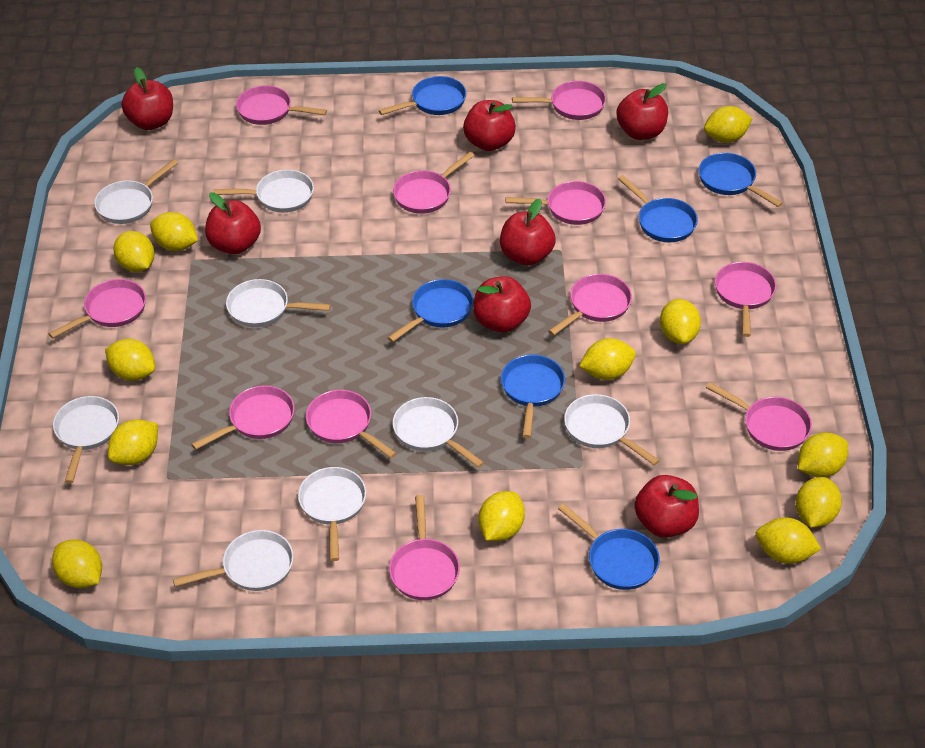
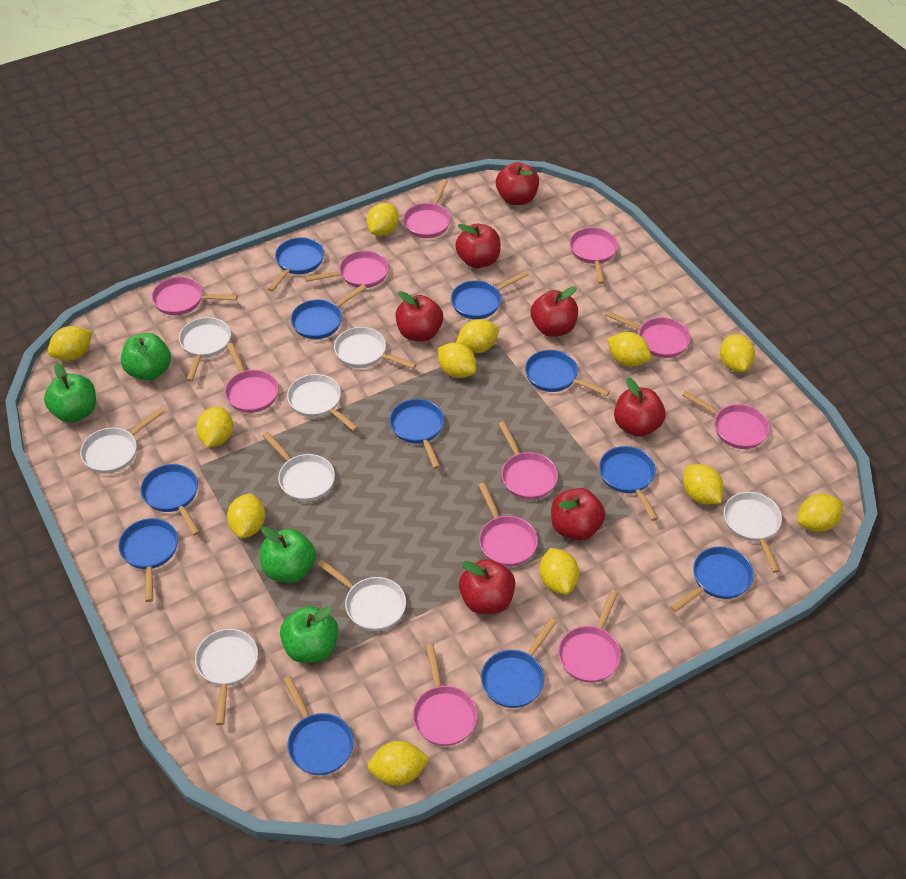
blue pan: 6 -> 11
green apple: 0 -> 4

